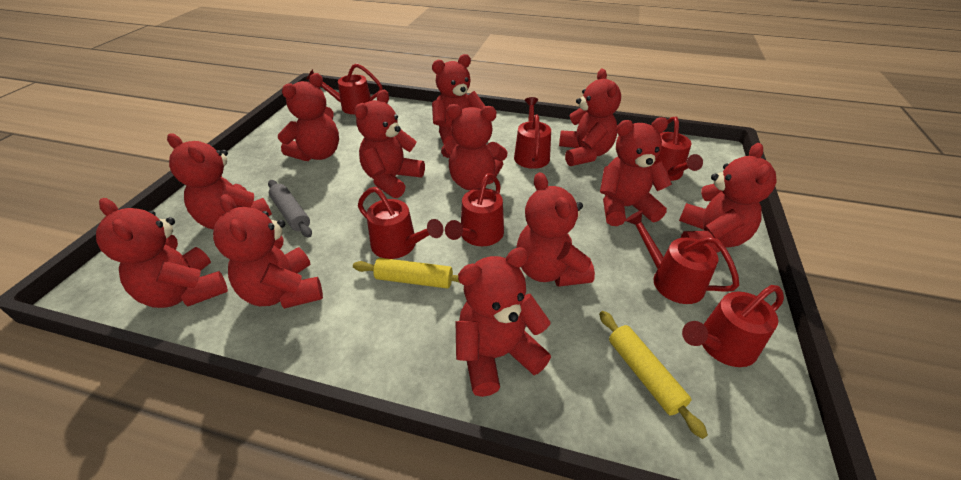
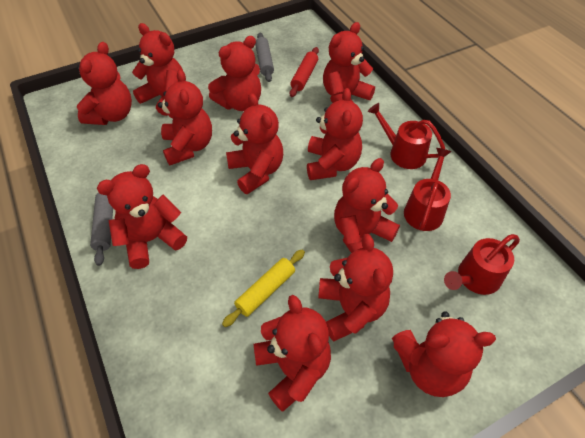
grey rolling pin: 1 -> 2
red rolling pin: 0 -> 1
red watering can: 7 -> 3
yellow rolling pin: 2 -> 1

